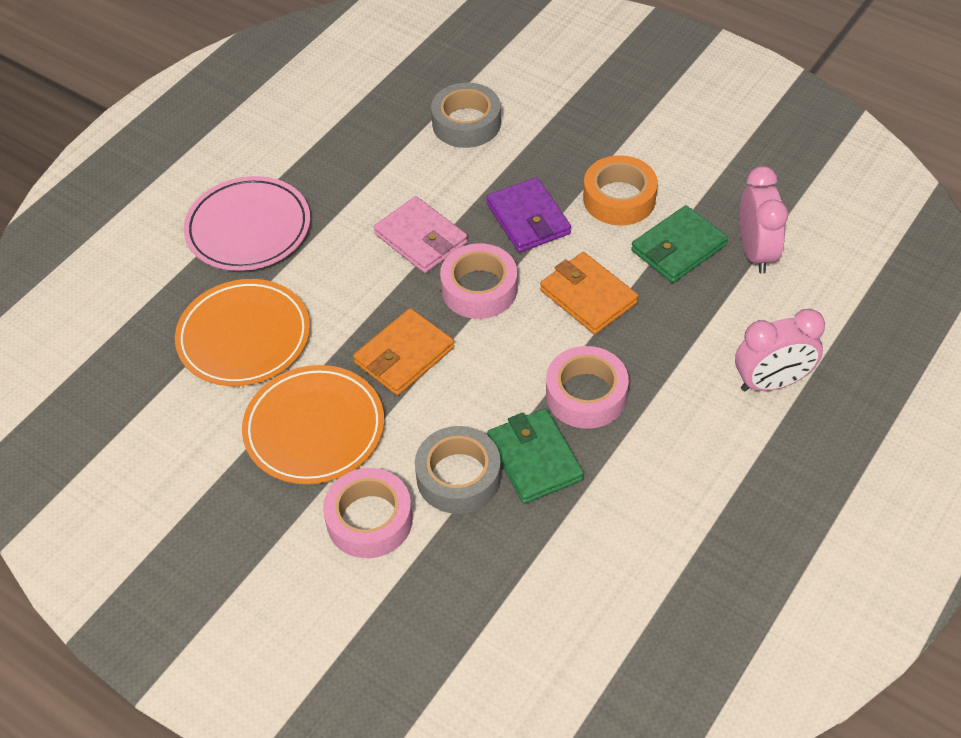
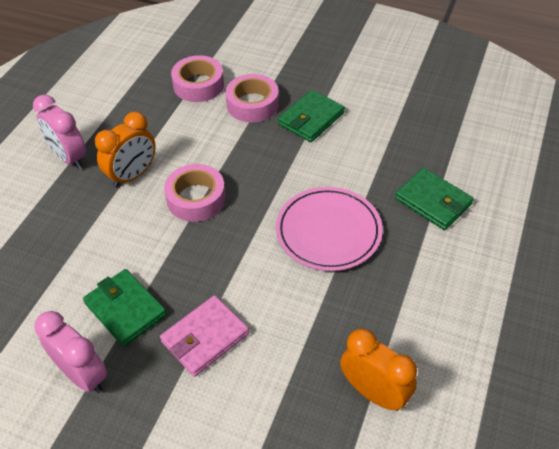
green wallet: 2 -> 3
grey tape: 2 -> 0
orange clock: 0 -> 2
orange plate: 2 -> 0
orange tape: 1 -> 0
orange wallet: 2 -> 0
purple wallet: 1 -> 0

